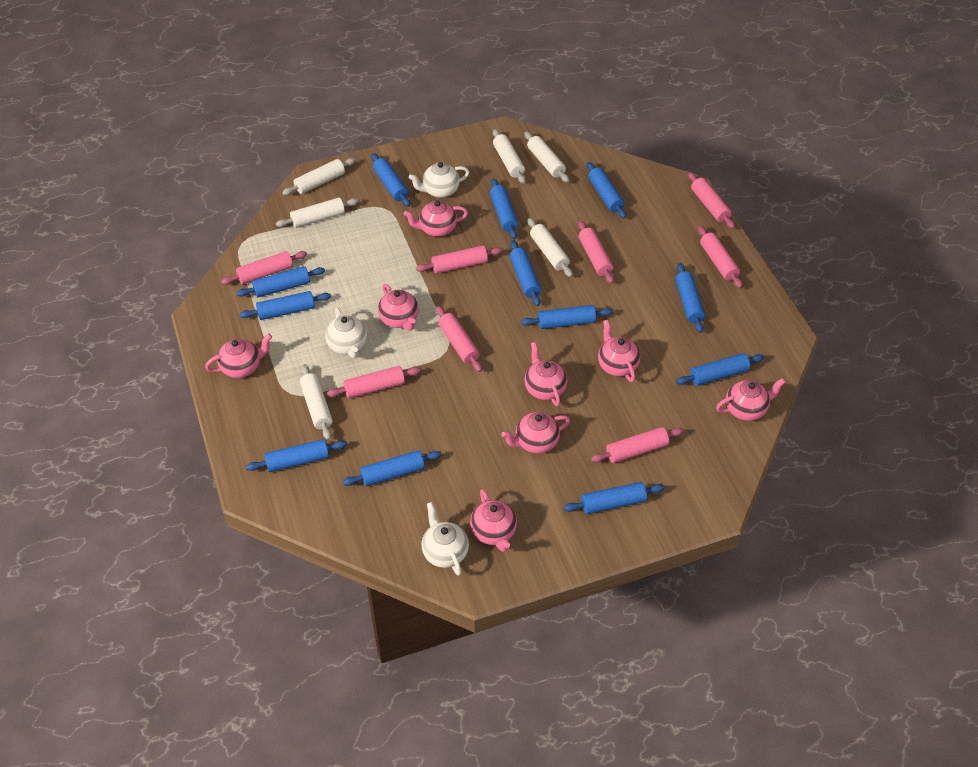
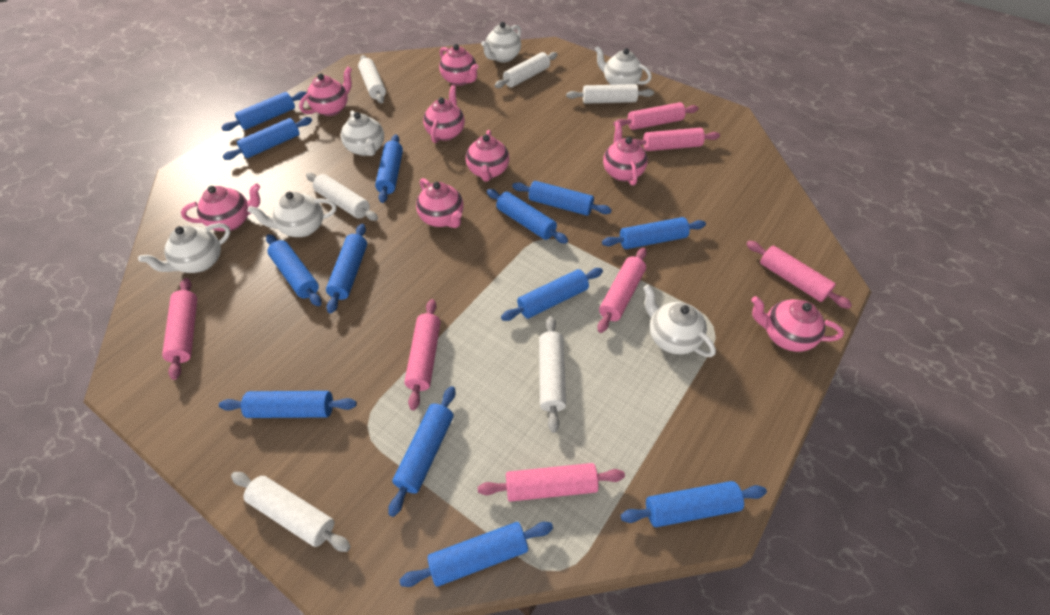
blue rolling pin: 12 -> 13
pink rolling pin: 8 -> 7
white teapot: 3 -> 6

